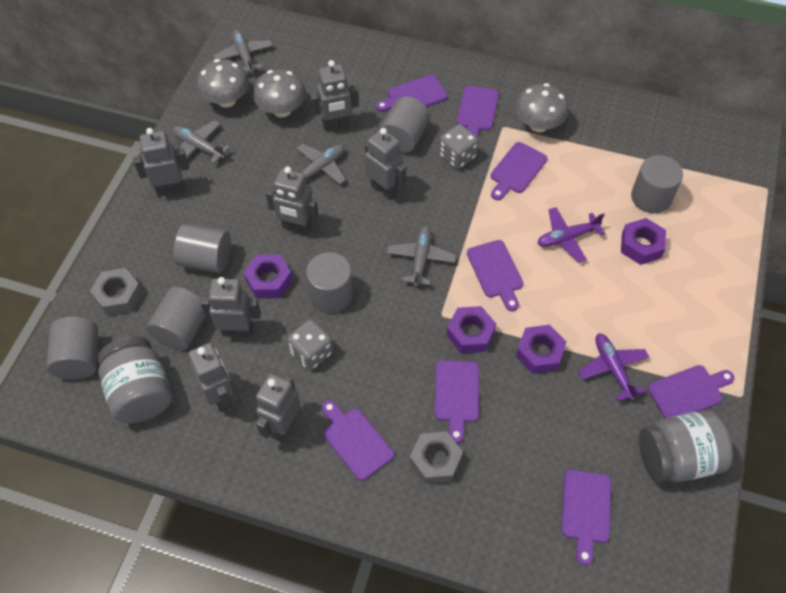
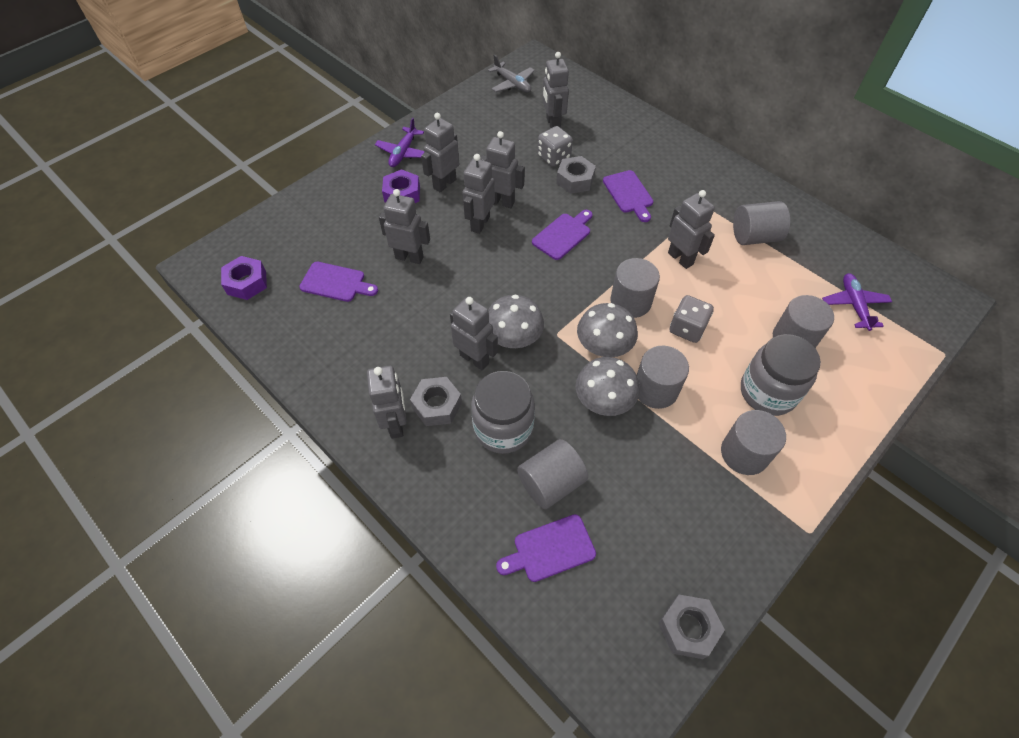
grey nut: 2 -> 3
grey plane: 4 -> 1
grey robot: 7 -> 8
purple cutting board: 8 -> 4
purple nut: 4 -> 2

